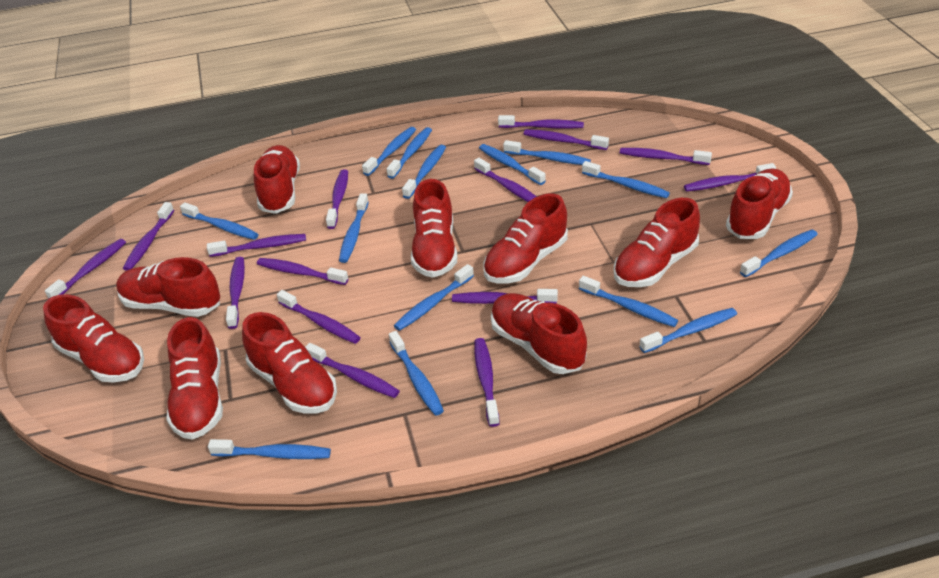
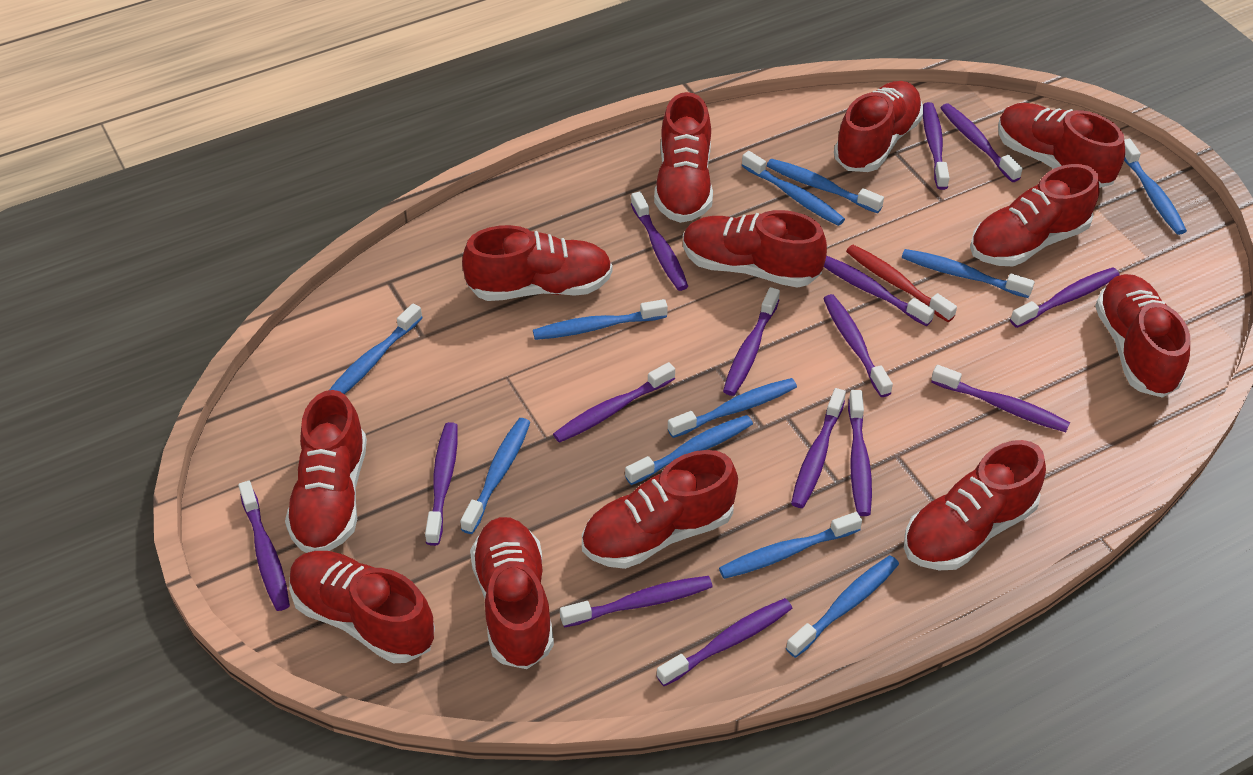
blue toothbrush: 14 -> 11
red shoe: 10 -> 12
red toothbrush: 0 -> 1

